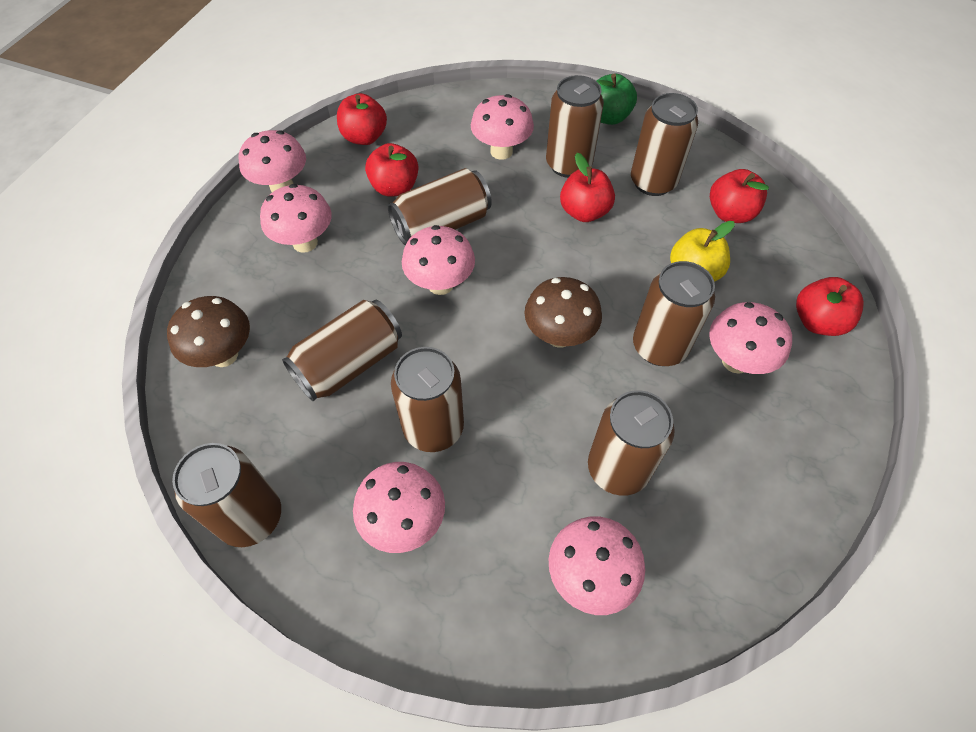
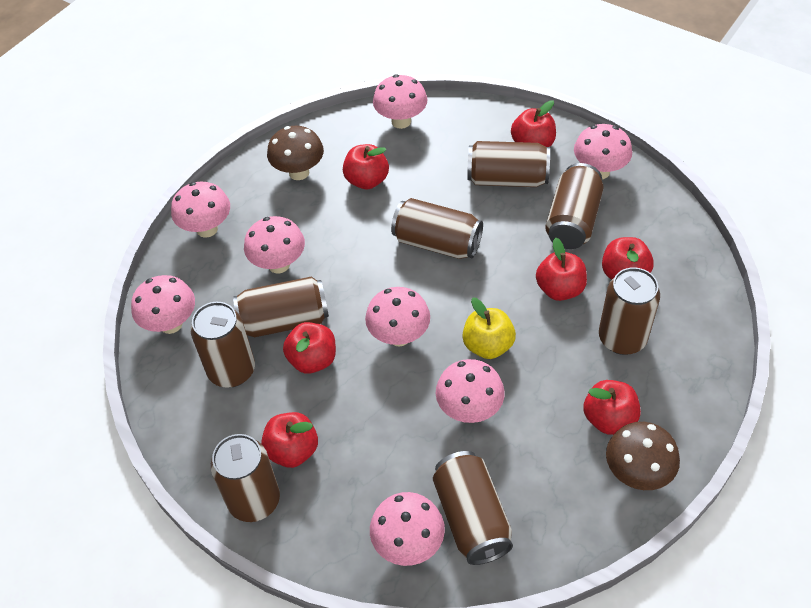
green apple: 1 -> 0
pink mushroom: 7 -> 8
red apple: 5 -> 7

